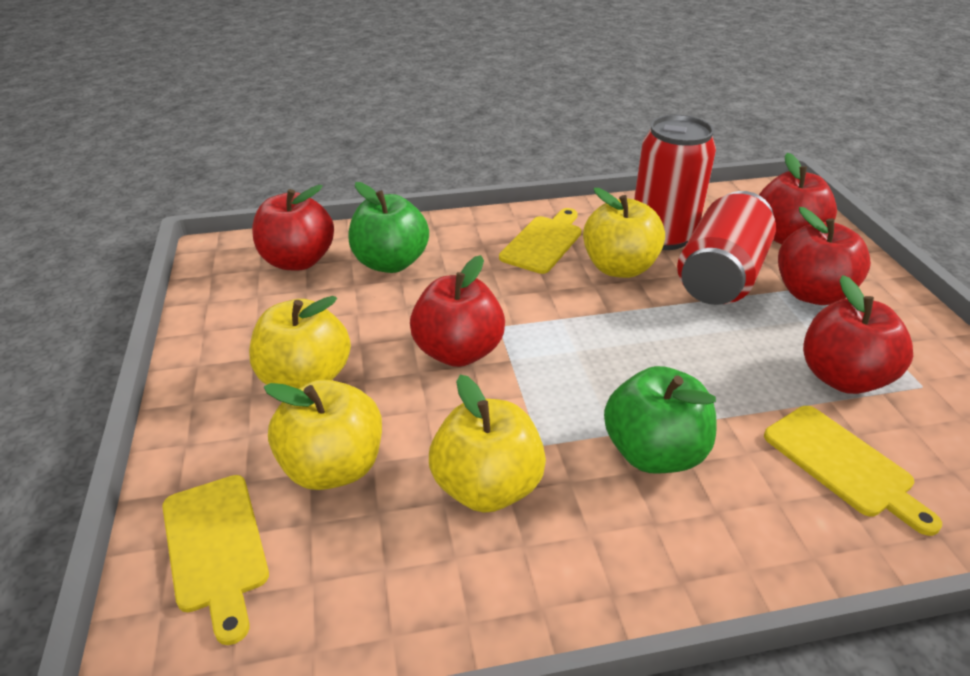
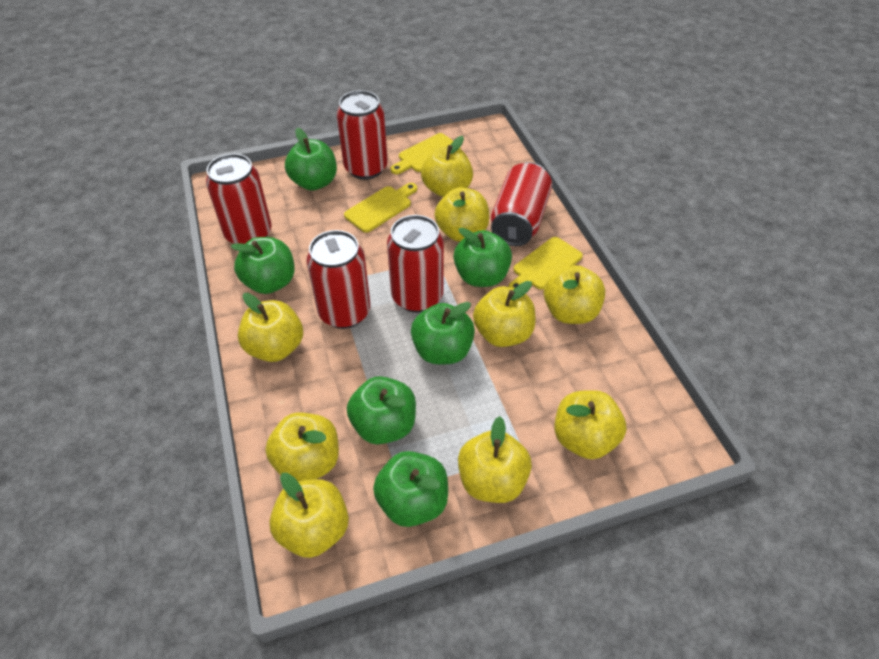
green apple: 2 -> 6
red apple: 5 -> 0
red can: 2 -> 5
yellow apple: 4 -> 9

